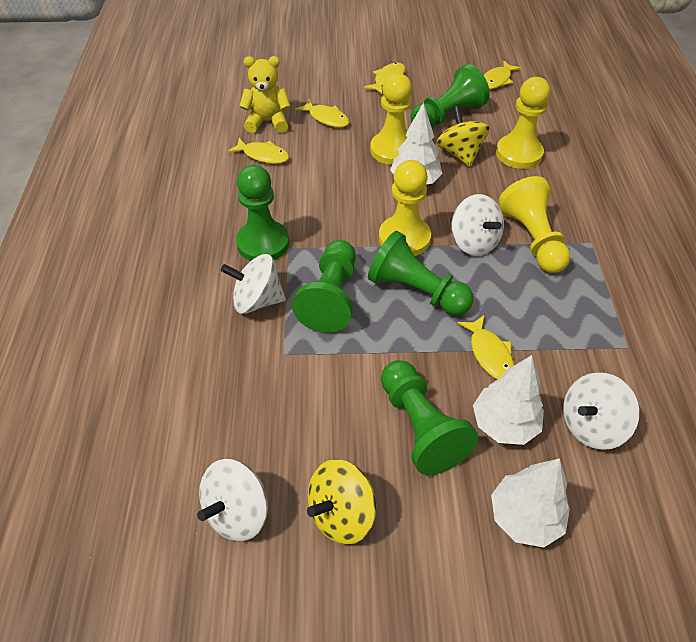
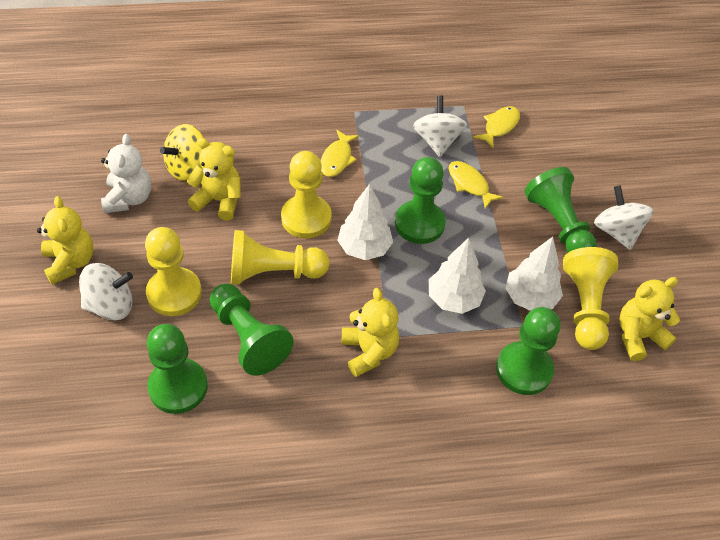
white spinning top: 4 -> 3
white teddy bear: 0 -> 1
yellow fish: 5 -> 3
yellow spinning top: 2 -> 1
yellow teddy bear: 1 -> 4

